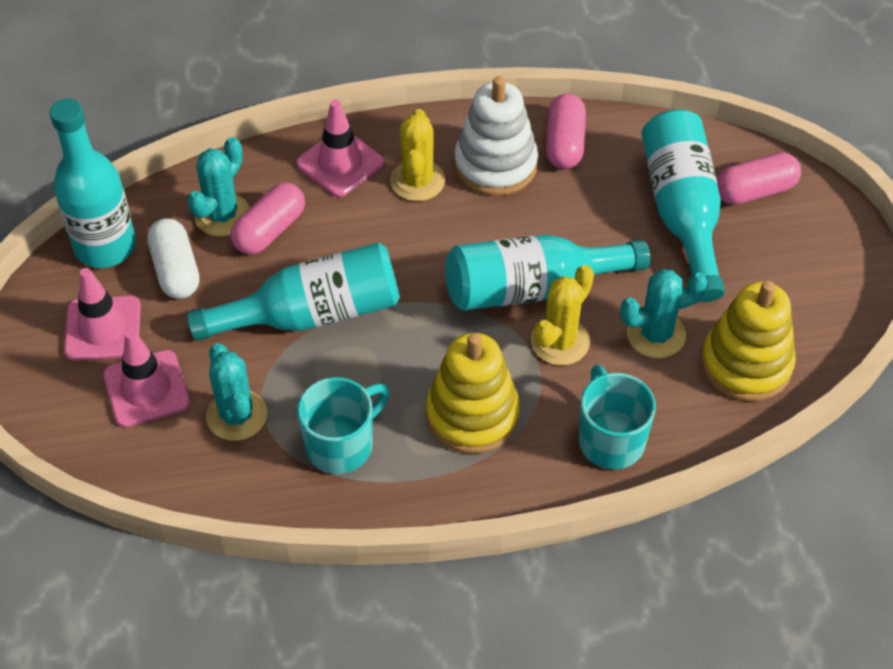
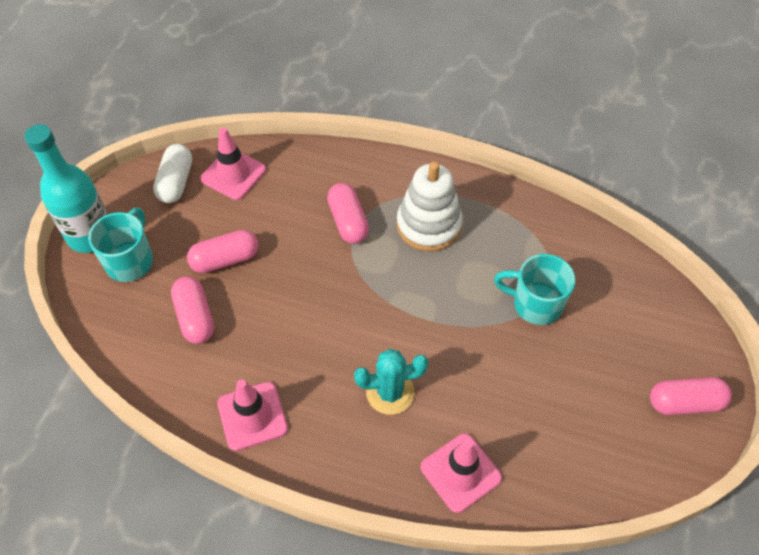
pink capsule: 3 -> 4
turquoise bottle: 4 -> 1
turquoise cactus: 3 -> 1
yellow cactus: 2 -> 0
yellow stacking toy: 2 -> 0

